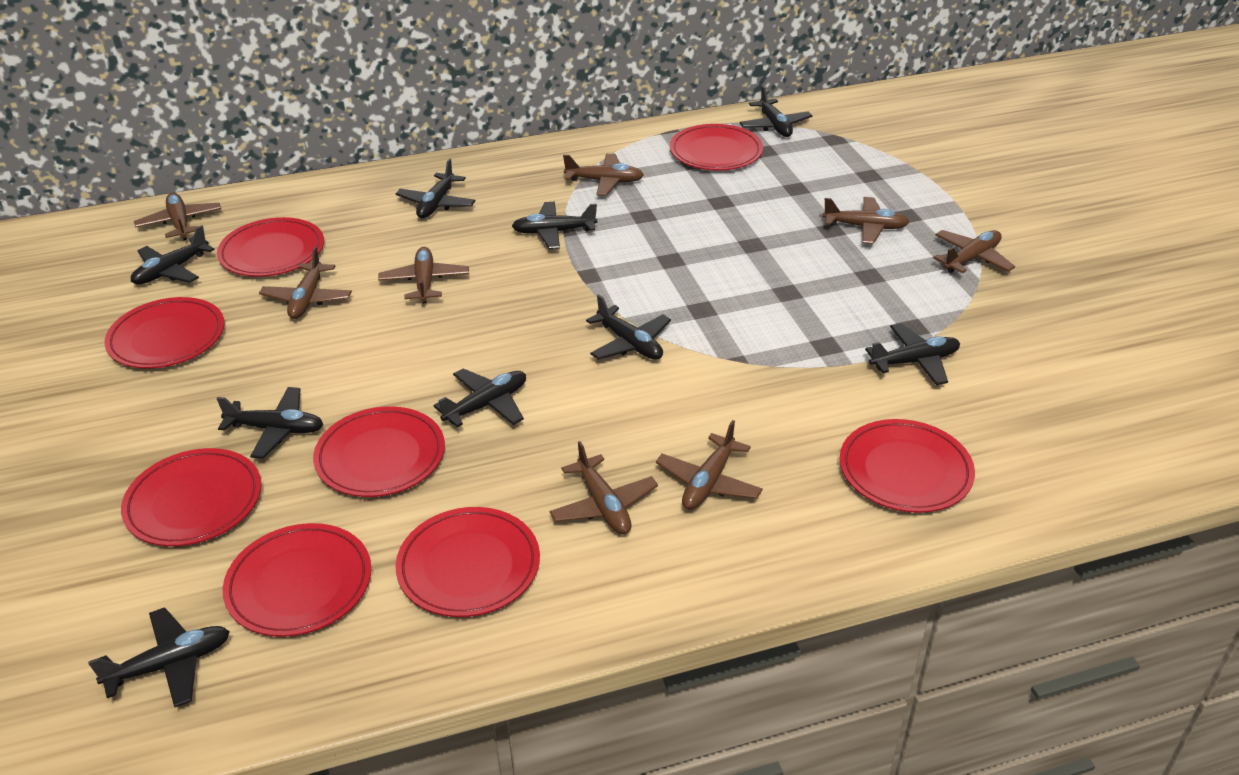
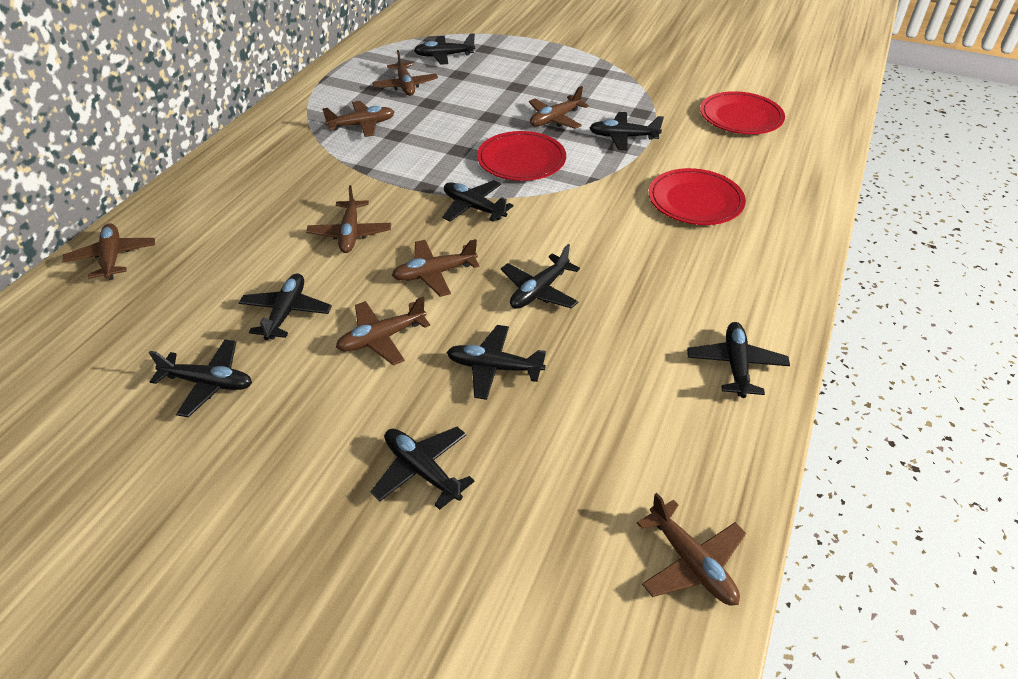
red plate: 8 -> 3

